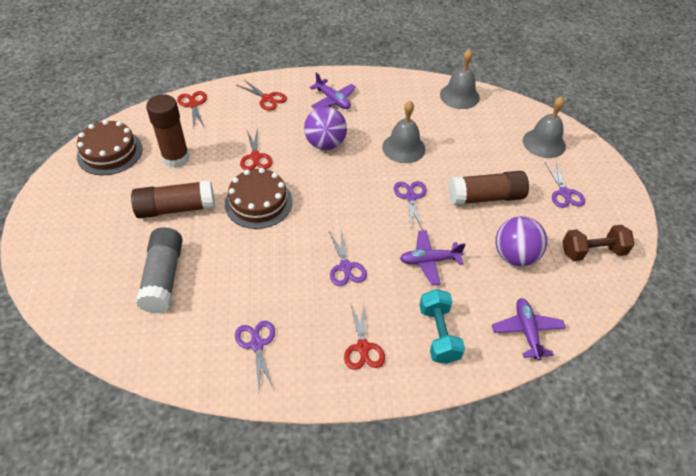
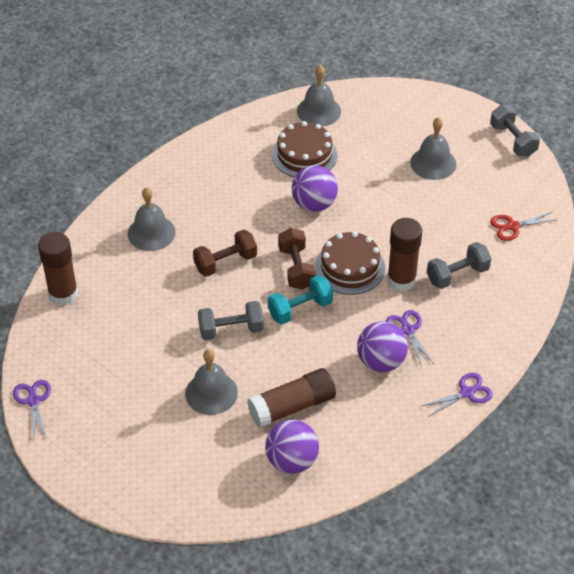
brown dumbbell: 1 -> 2
grey bell: 3 -> 4
grey dumbbell: 0 -> 3
grey glue stick: 1 -> 0
purple ball: 2 -> 3
purple plane: 3 -> 0
purple scissors: 4 -> 3
red scissors: 4 -> 1

